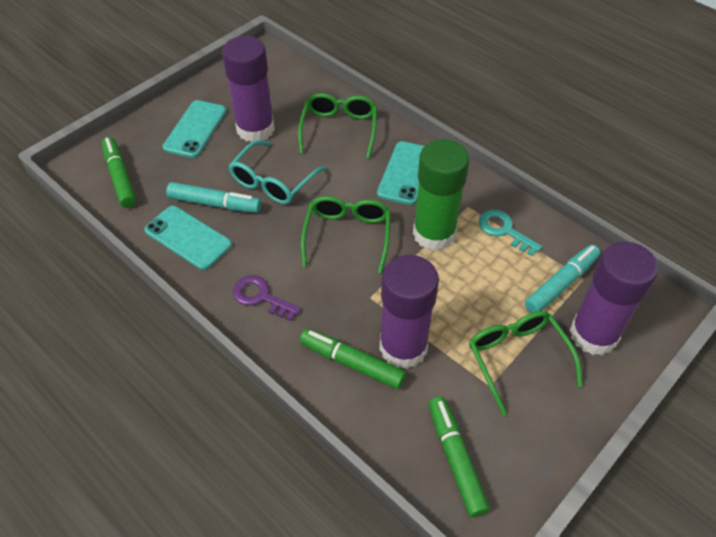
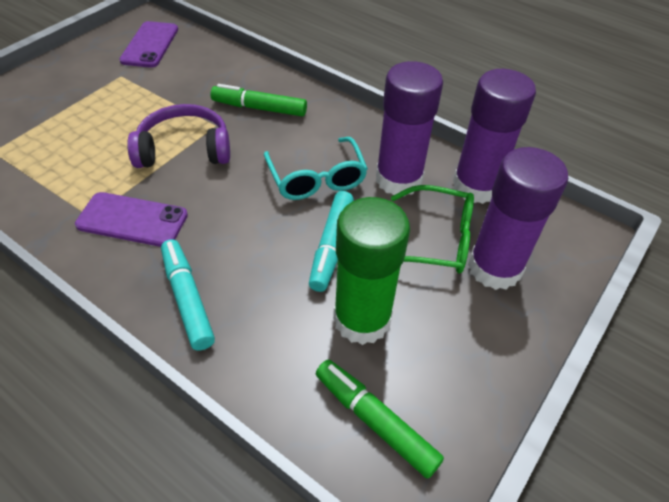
green glasses: 3 -> 1
green marker: 3 -> 2
purple headphones: 0 -> 1
purple key: 1 -> 0
purple phone: 0 -> 2
turquoise key: 1 -> 0
turquoise phone: 3 -> 0

